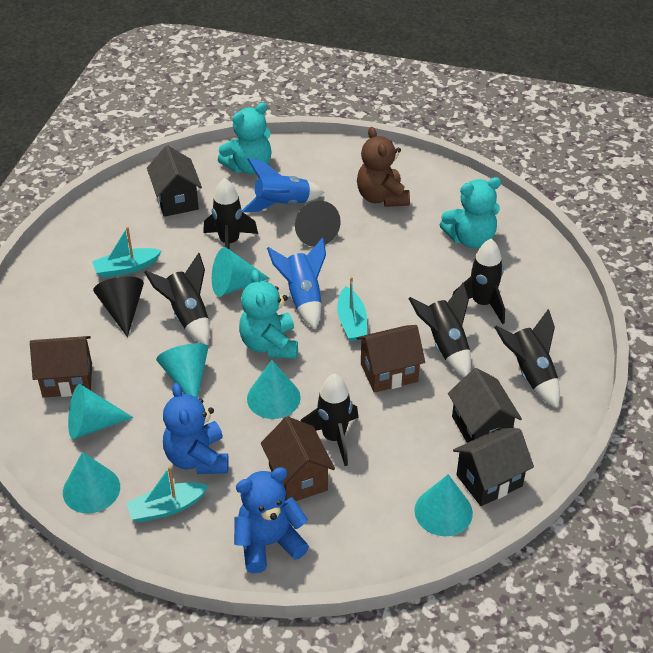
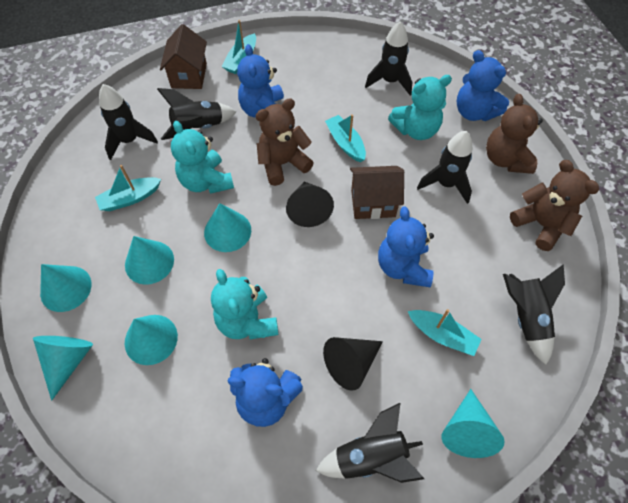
black house: 3 -> 0
blue rocket: 2 -> 0
blue teddy bear: 2 -> 4
brown house: 3 -> 2
brown teddy bear: 1 -> 3
turquoise boat: 3 -> 4

